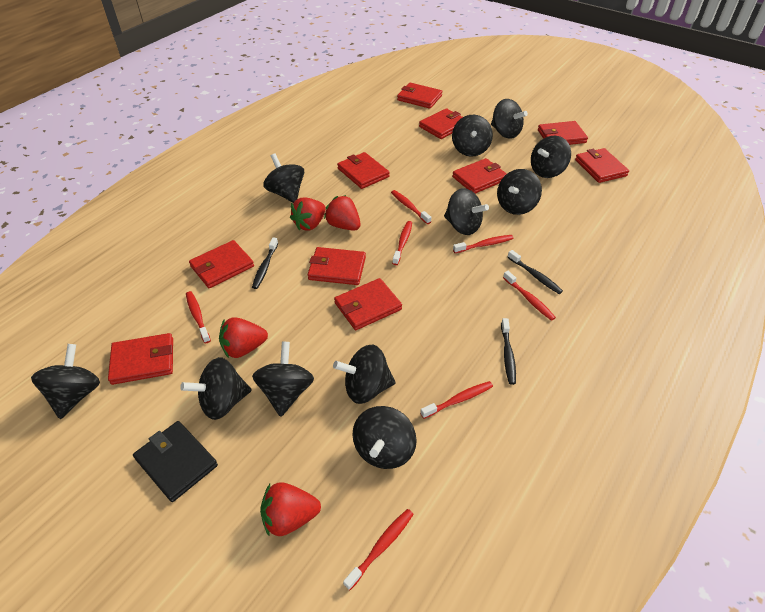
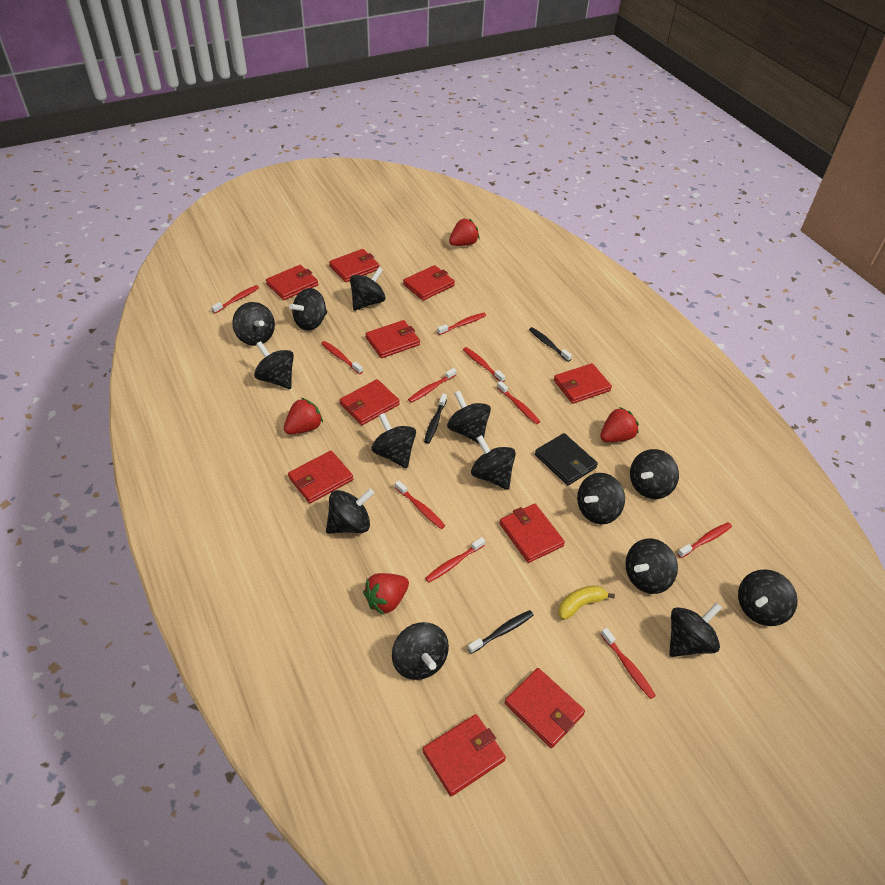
black spinning top: 11 -> 14
red toothbrush: 7 -> 10
yellow banana: 0 -> 1

